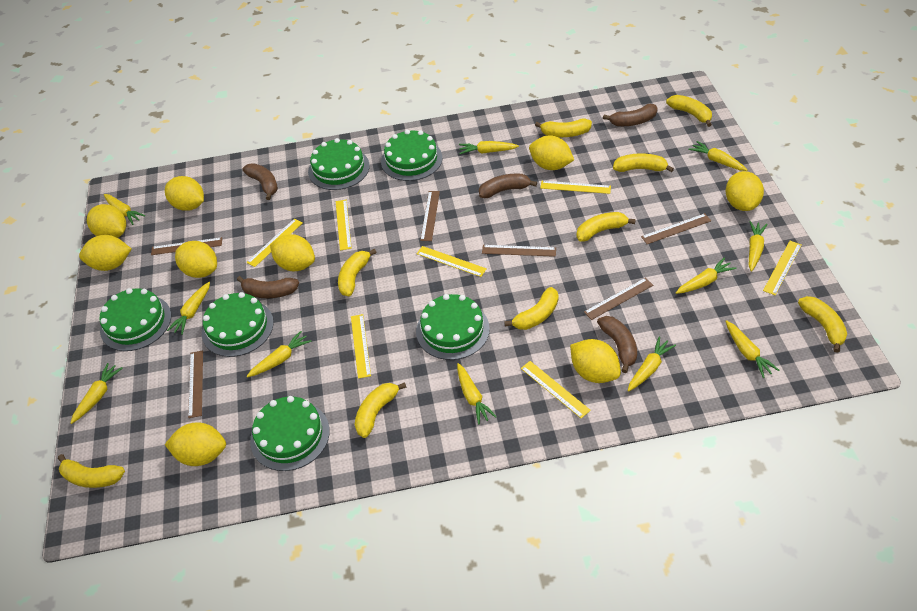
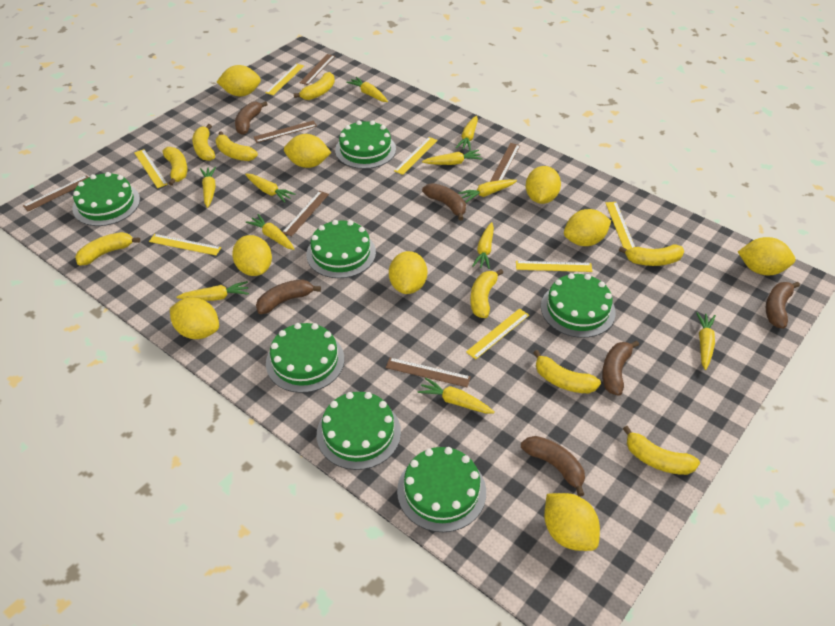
brown banana: 5 -> 6
green cake: 6 -> 7

